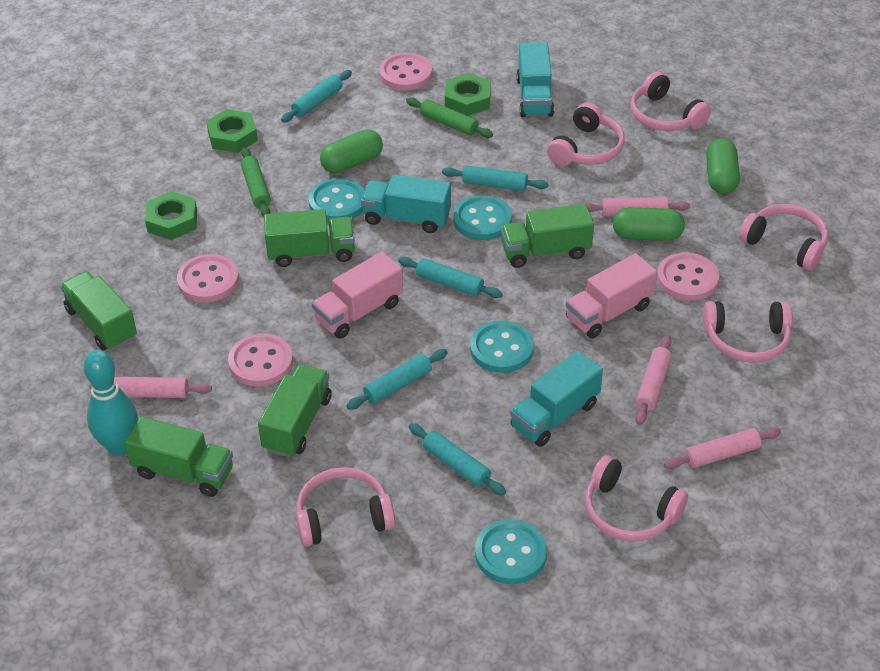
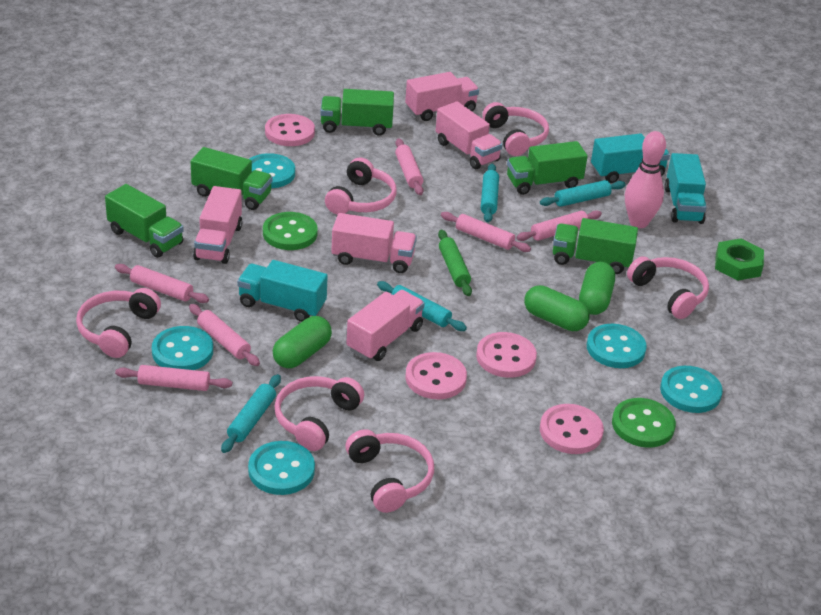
green button: 0 -> 2
green nut: 3 -> 1
green rolling pin: 2 -> 1
pink bowling pin: 0 -> 1
pink rolling pin: 4 -> 6
pink truck: 2 -> 5
turquoise bowling pin: 1 -> 0
turquoise button: 4 -> 5
turquoise rolling pin: 5 -> 4

